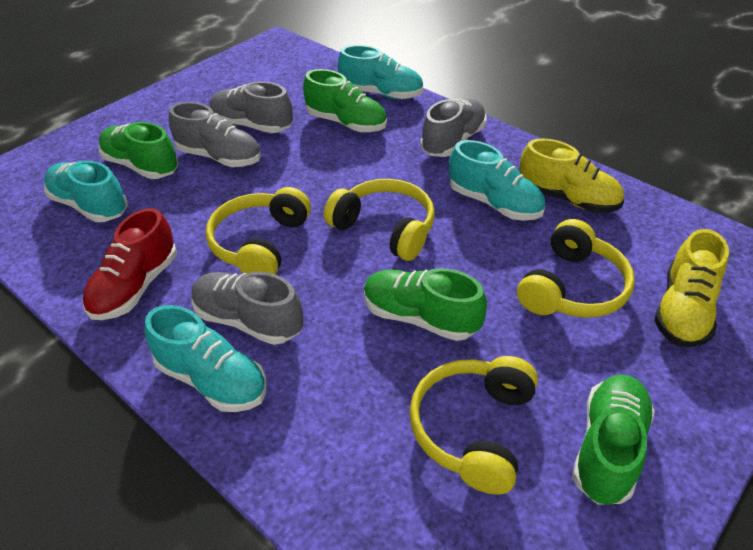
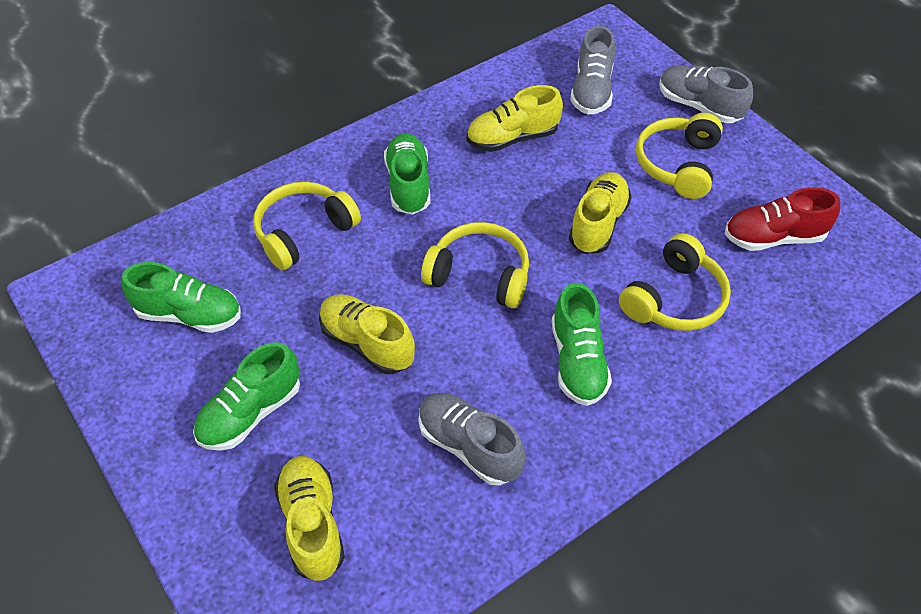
grey shoe: 4 -> 3
turquoise shoe: 4 -> 0
yellow shoe: 2 -> 4

